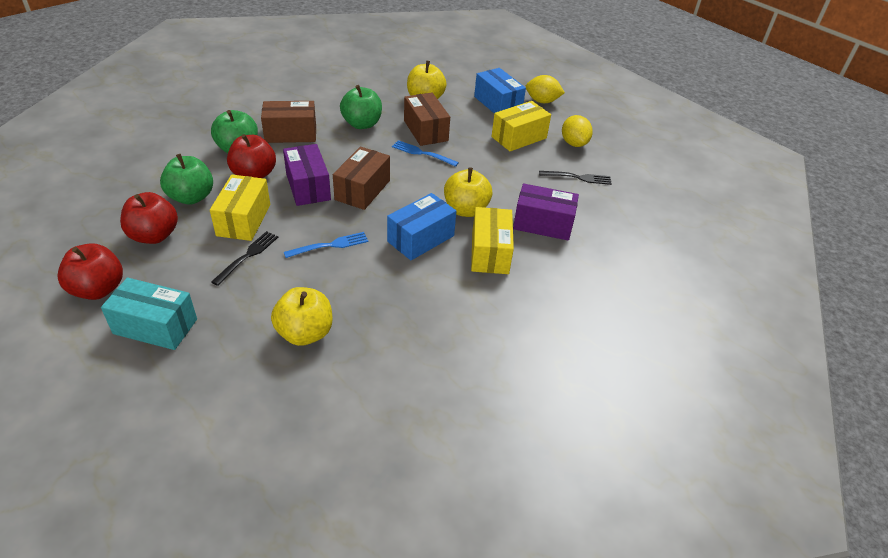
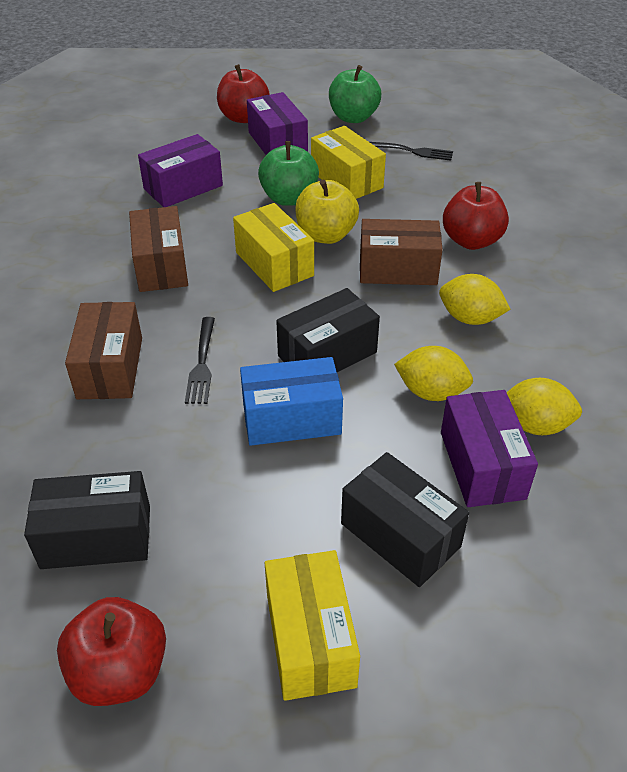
black box: 0 -> 3
blue box: 2 -> 1
blue fork: 2 -> 0
green apple: 3 -> 2
purple box: 2 -> 3
turquoise box: 1 -> 0
yellow apple: 3 -> 1
yellow lemon: 2 -> 3

